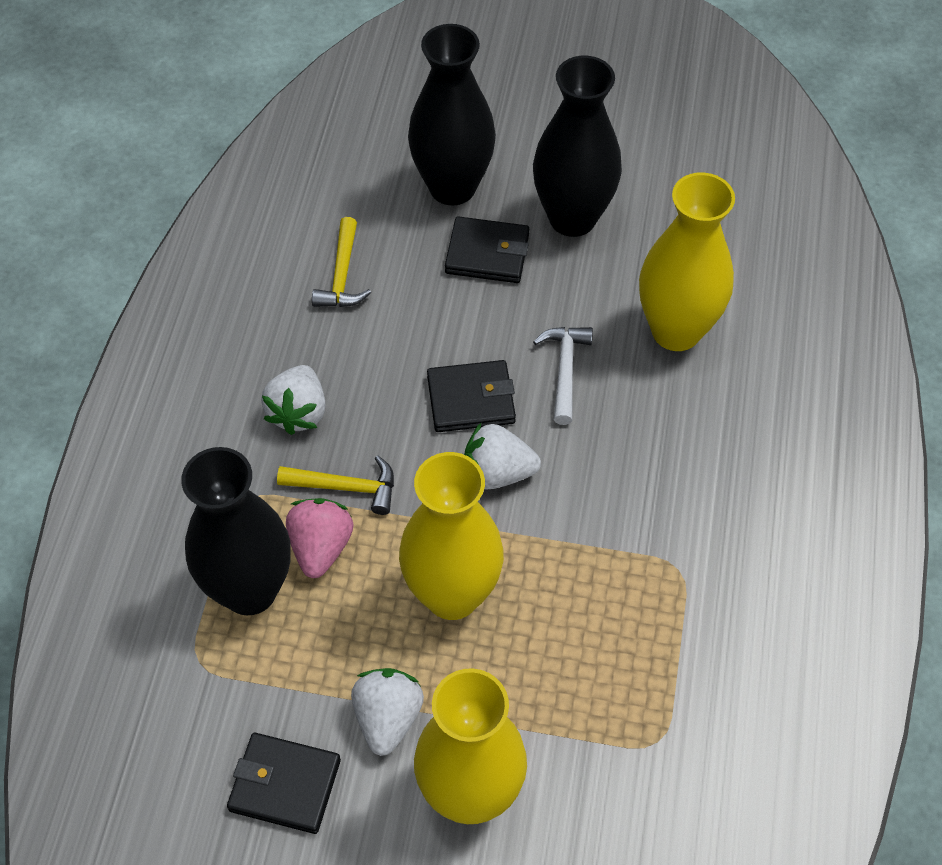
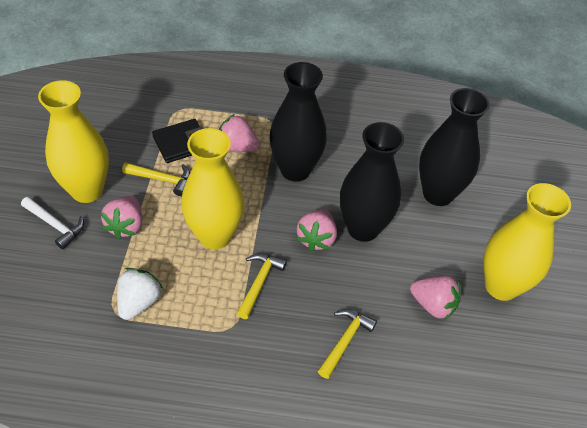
black wallet: 3 -> 1
pink strawberry: 1 -> 4
white strawberry: 3 -> 1
yellow hammer: 2 -> 3

